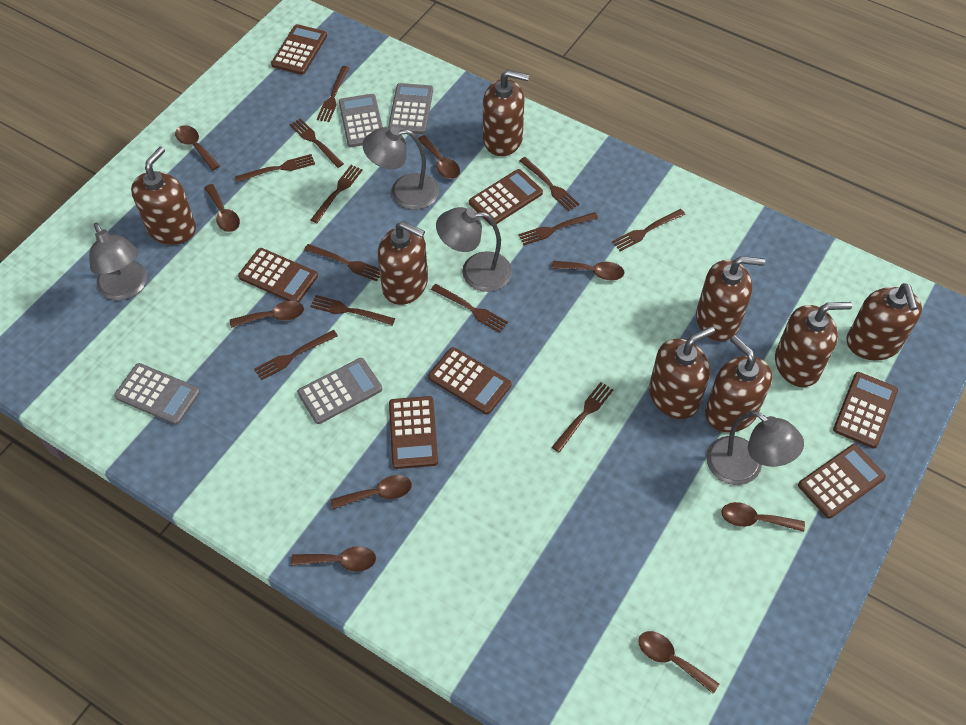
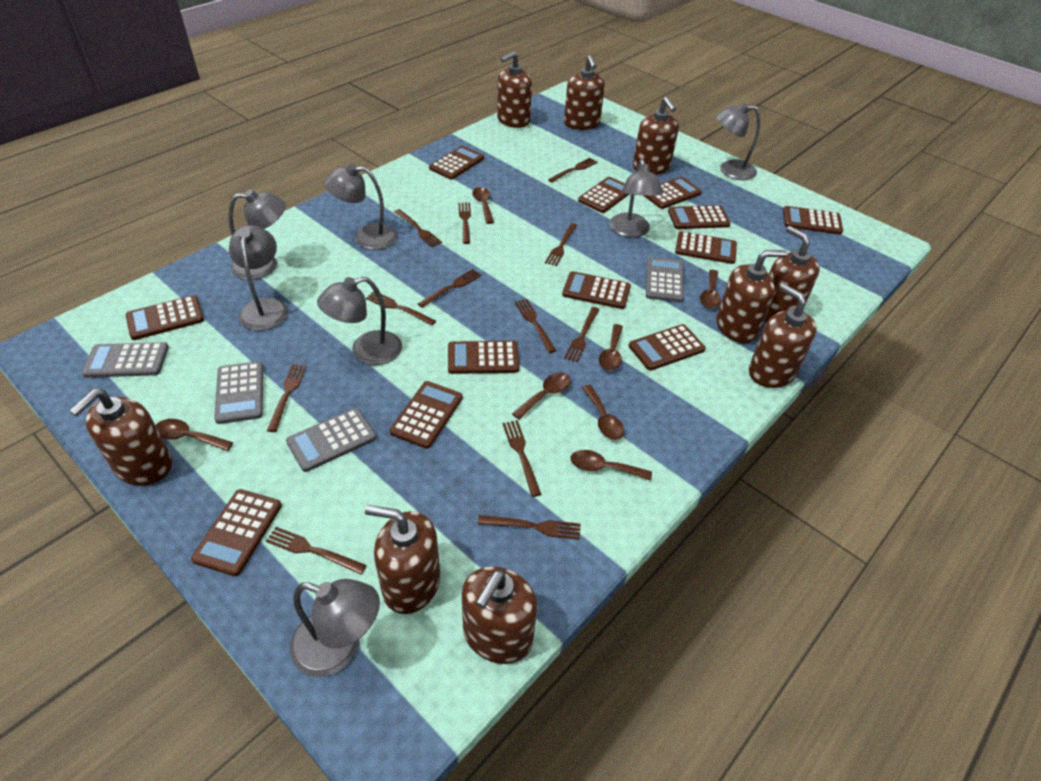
brown calculator: 7 -> 12
brown soap dispenser: 8 -> 9
brown spoon: 9 -> 7
grey lamp: 4 -> 7

